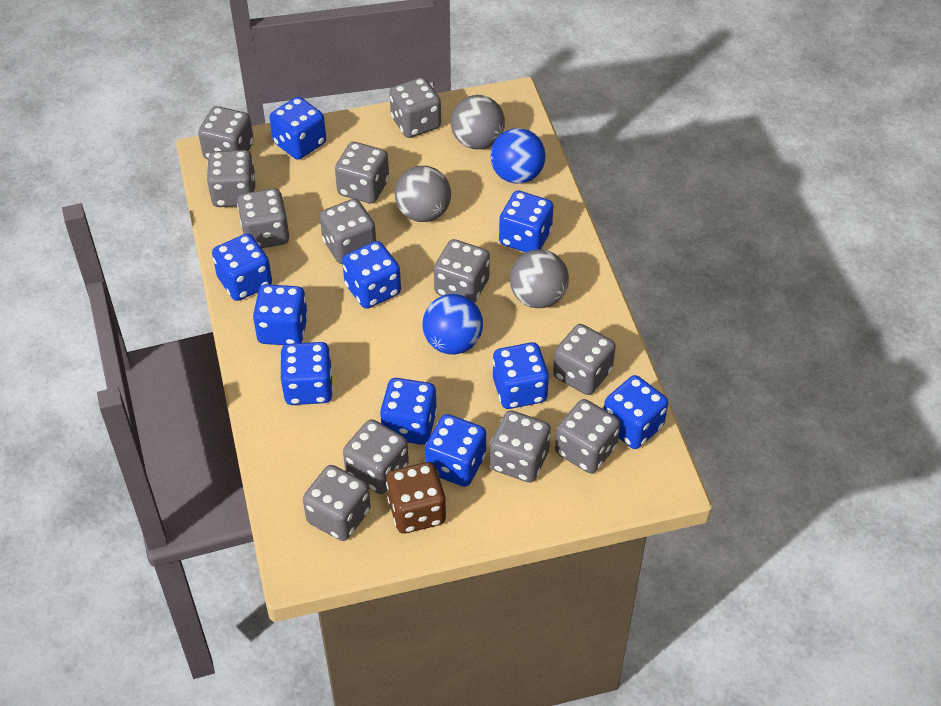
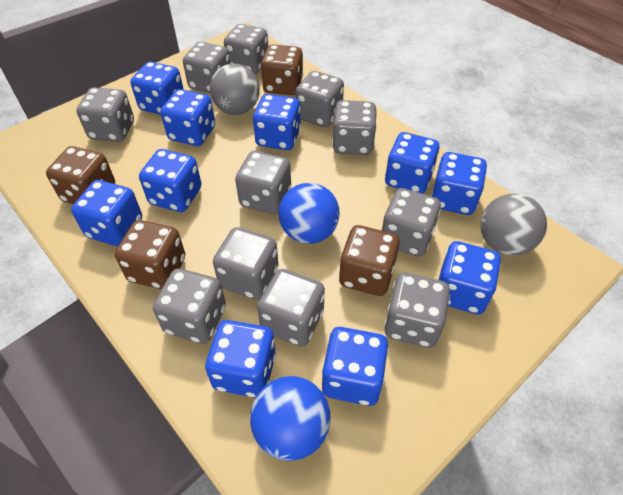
brown dice: 1 -> 4
grey ball: 3 -> 2
grey dice: 12 -> 11

